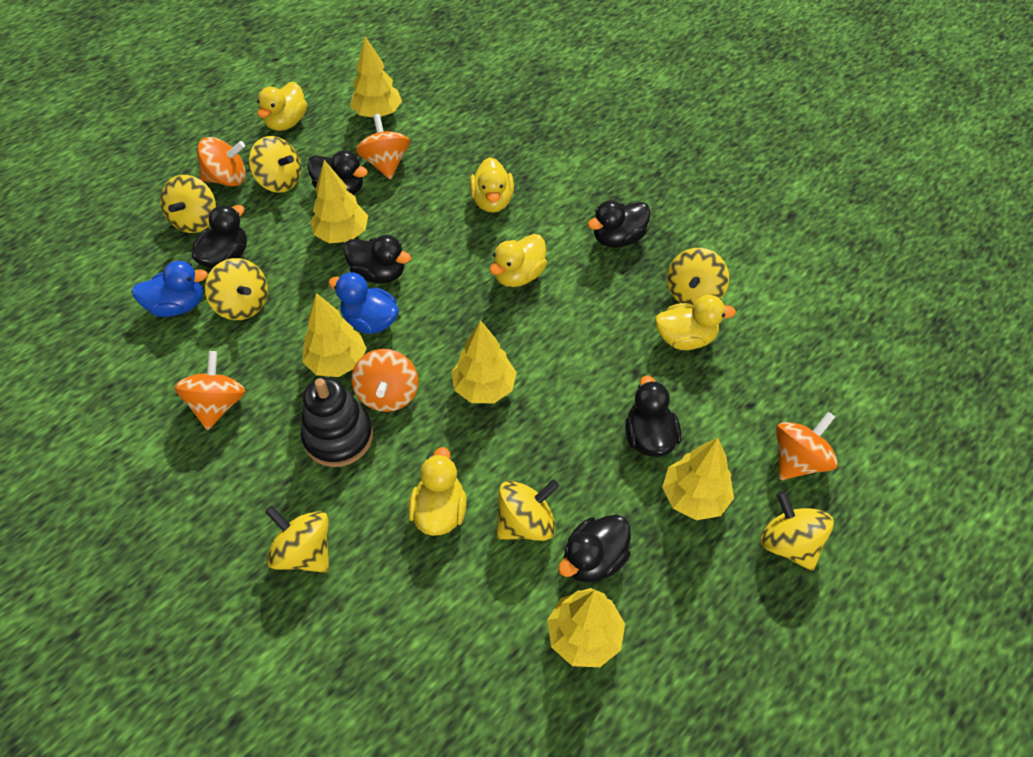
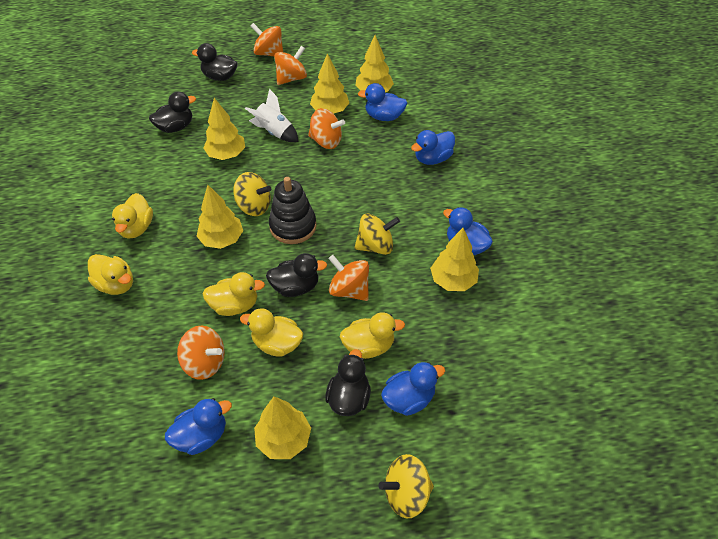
black duck: 6 -> 4
blue duck: 2 -> 5
white rocket: 0 -> 1
yellow spinning top: 7 -> 3

